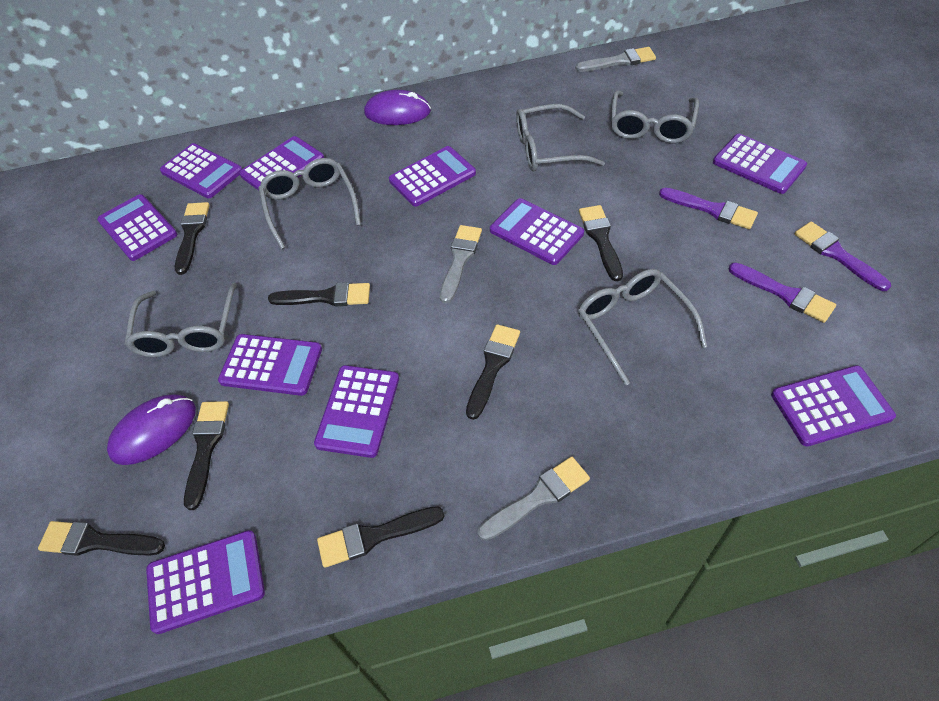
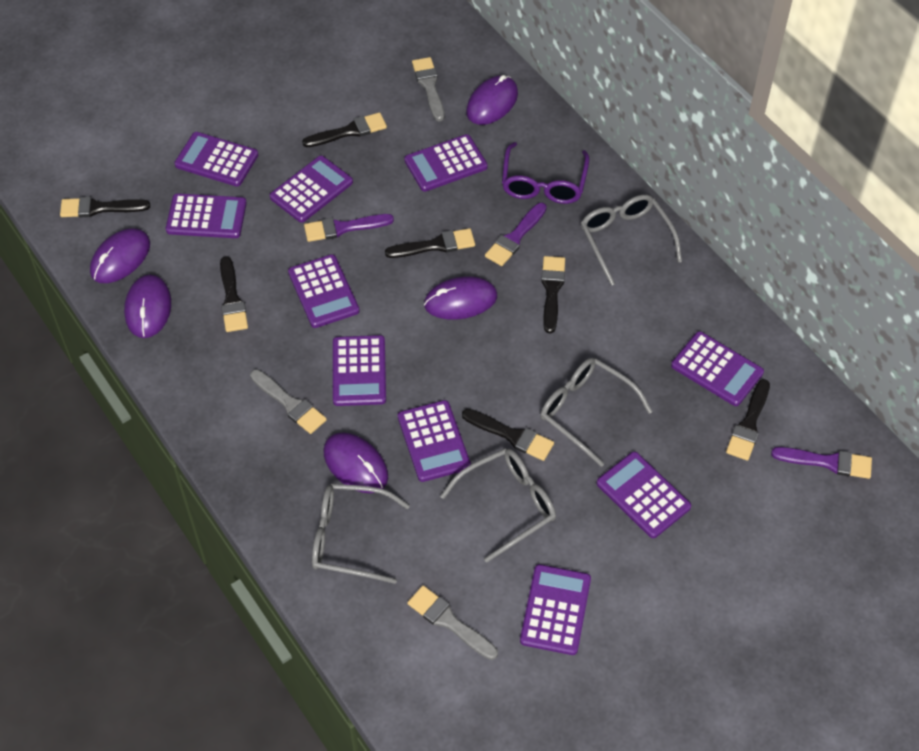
grey glasses: 5 -> 4
purple glasses: 0 -> 1
purple mouse: 2 -> 5

